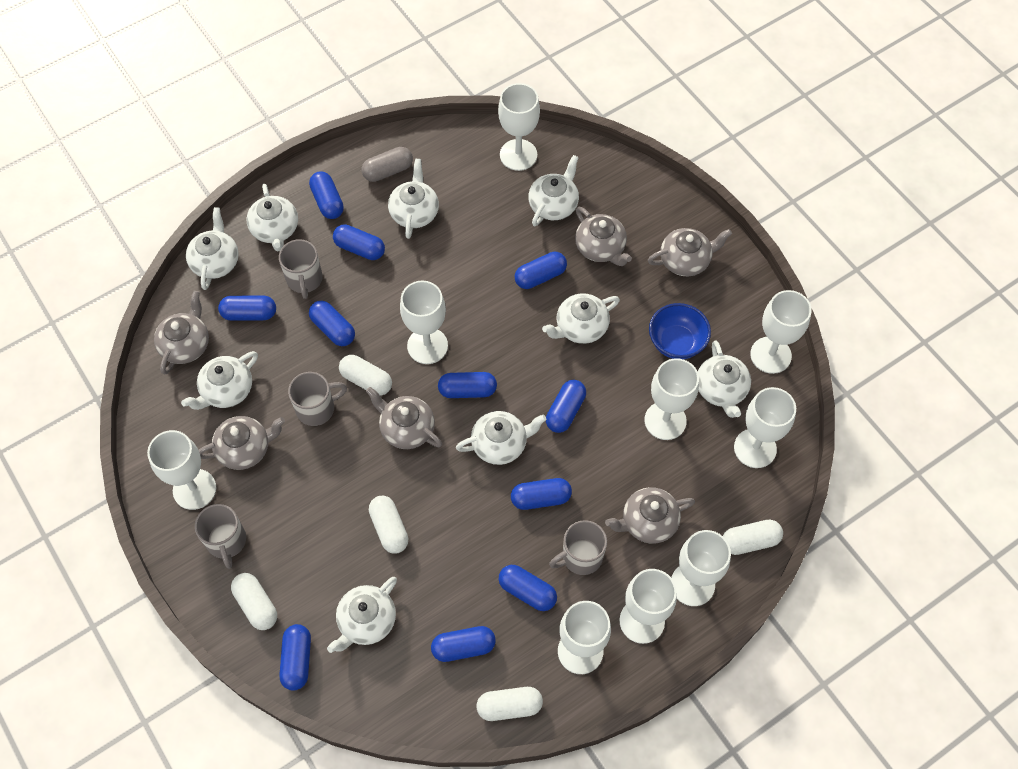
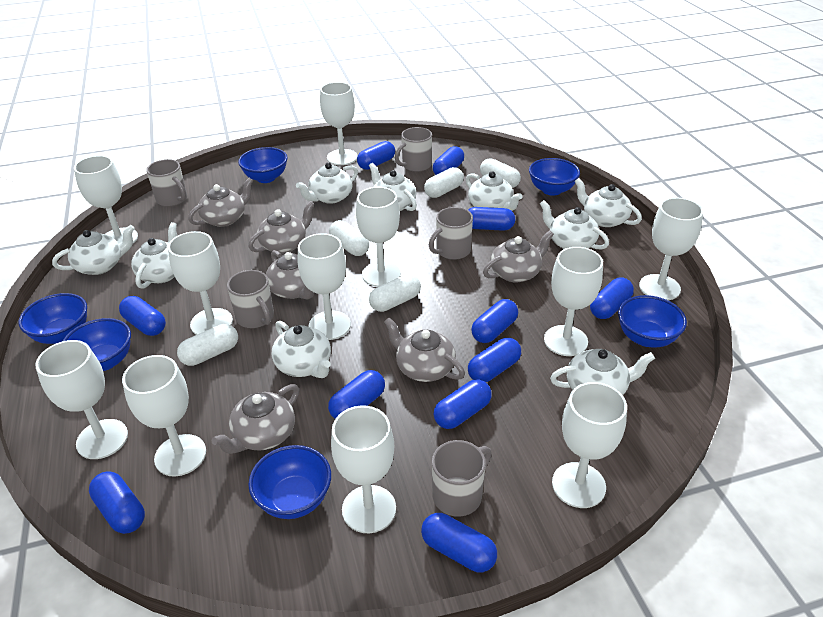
blue bowl: 1 -> 6
grey capsule: 1 -> 0
grey mug: 4 -> 5
white goblet: 9 -> 11

